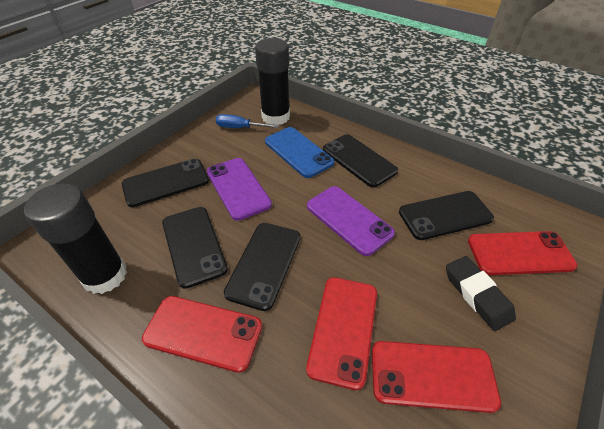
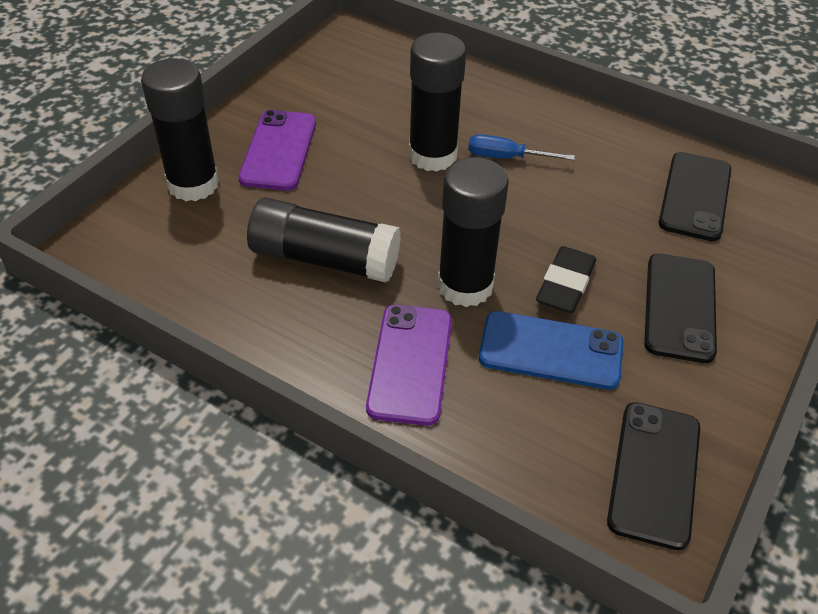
black glue stick: 2 -> 4
black phone: 5 -> 3
red phone: 4 -> 0

